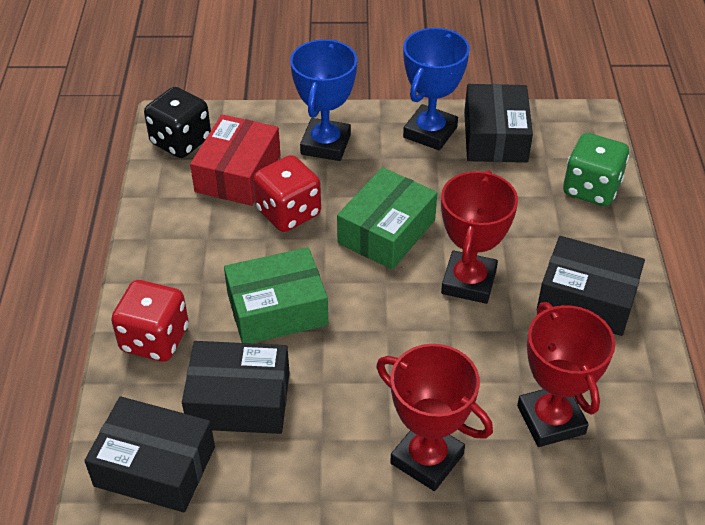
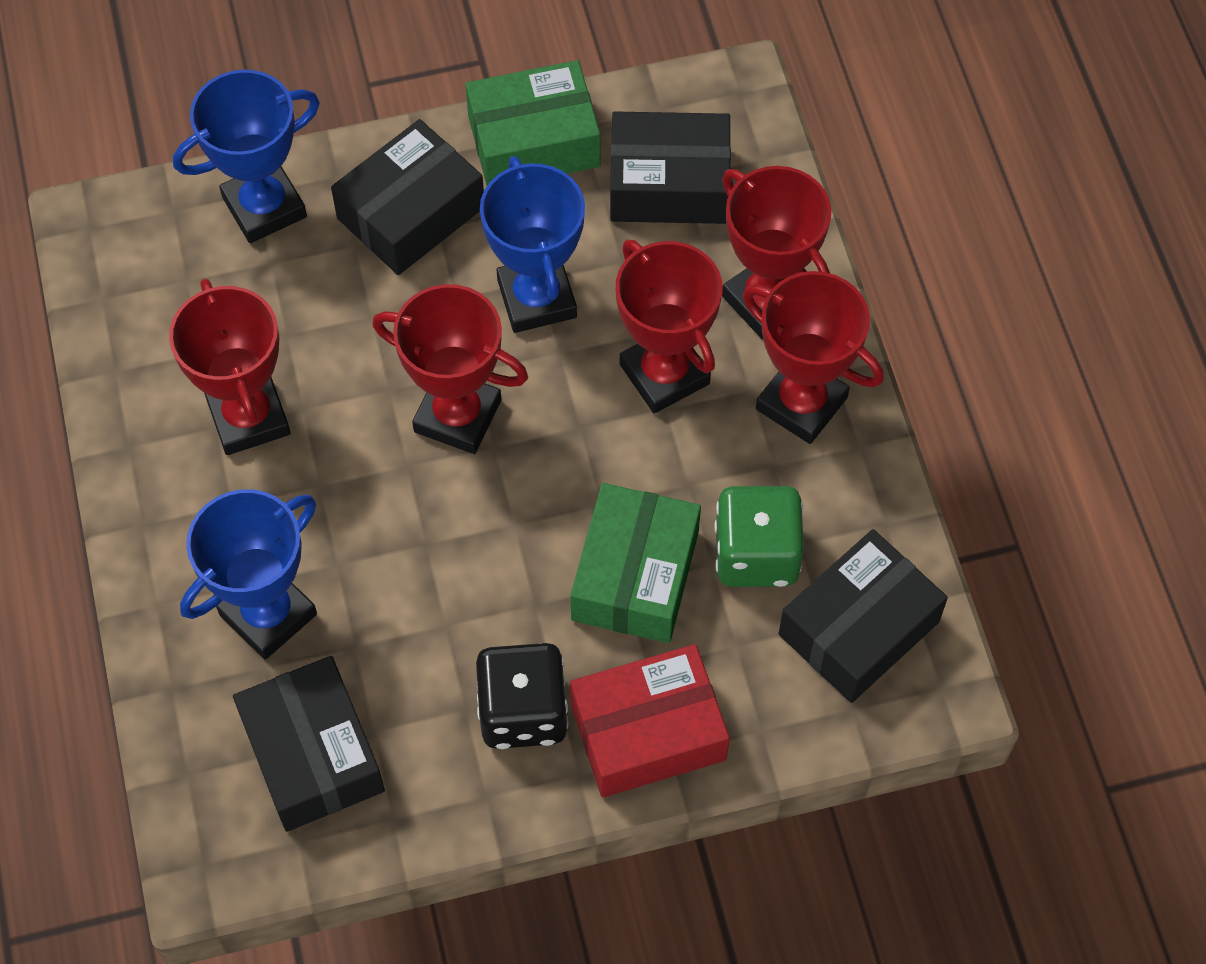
blue trophy: 2 -> 3
red dice: 2 -> 0
red trophy: 3 -> 5

